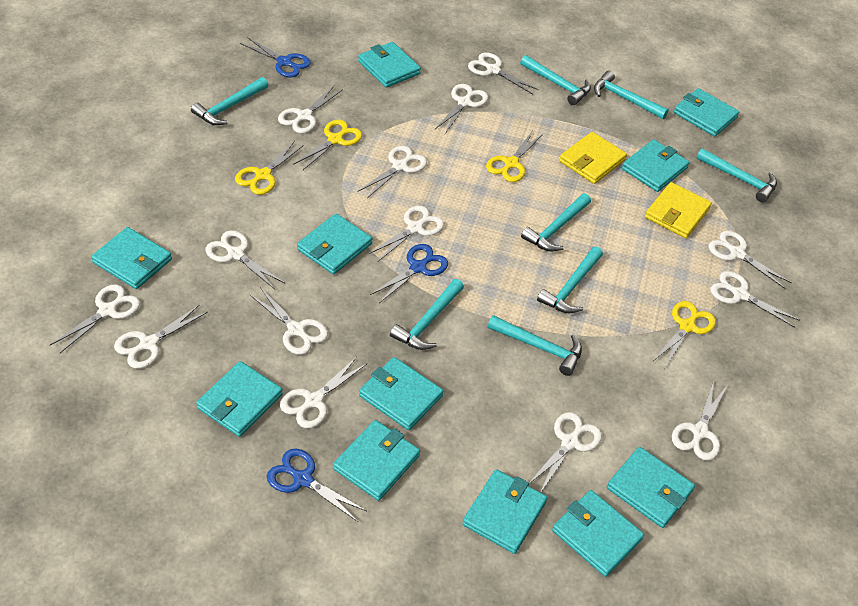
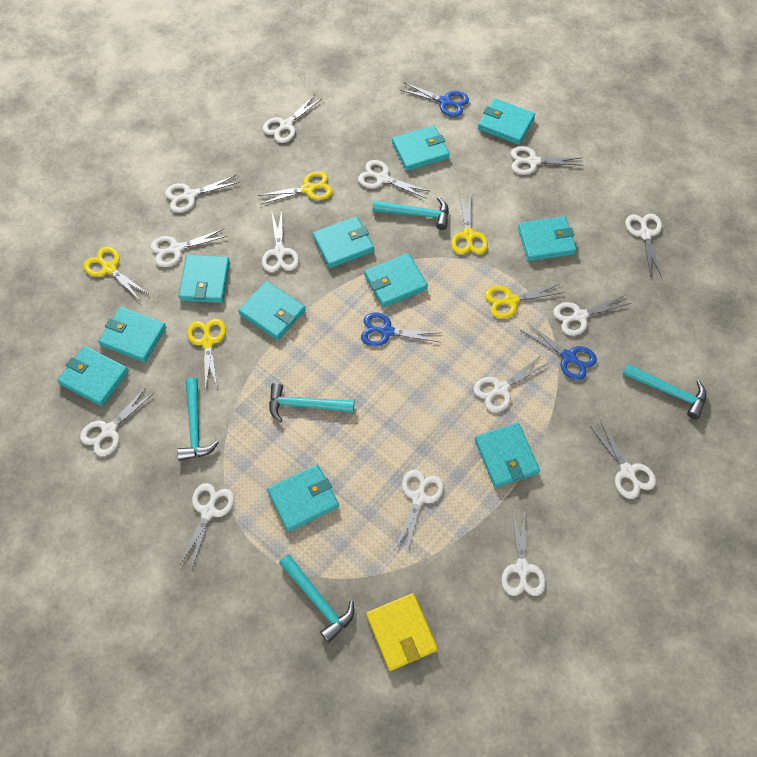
turquoise hammer: 8 -> 5
yellow scissors: 4 -> 5
yellow wallet: 2 -> 1

